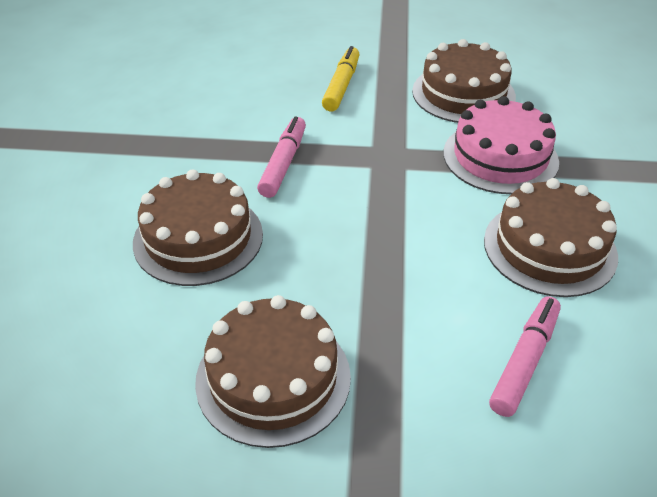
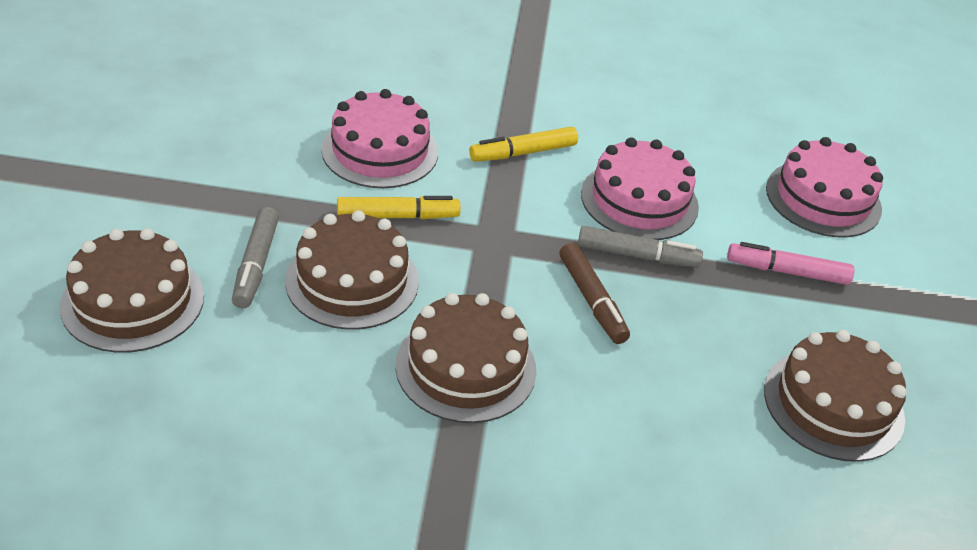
brown marker: 0 -> 1
grey marker: 0 -> 2
pink cake: 1 -> 3
pink marker: 2 -> 1
yellow marker: 1 -> 2

